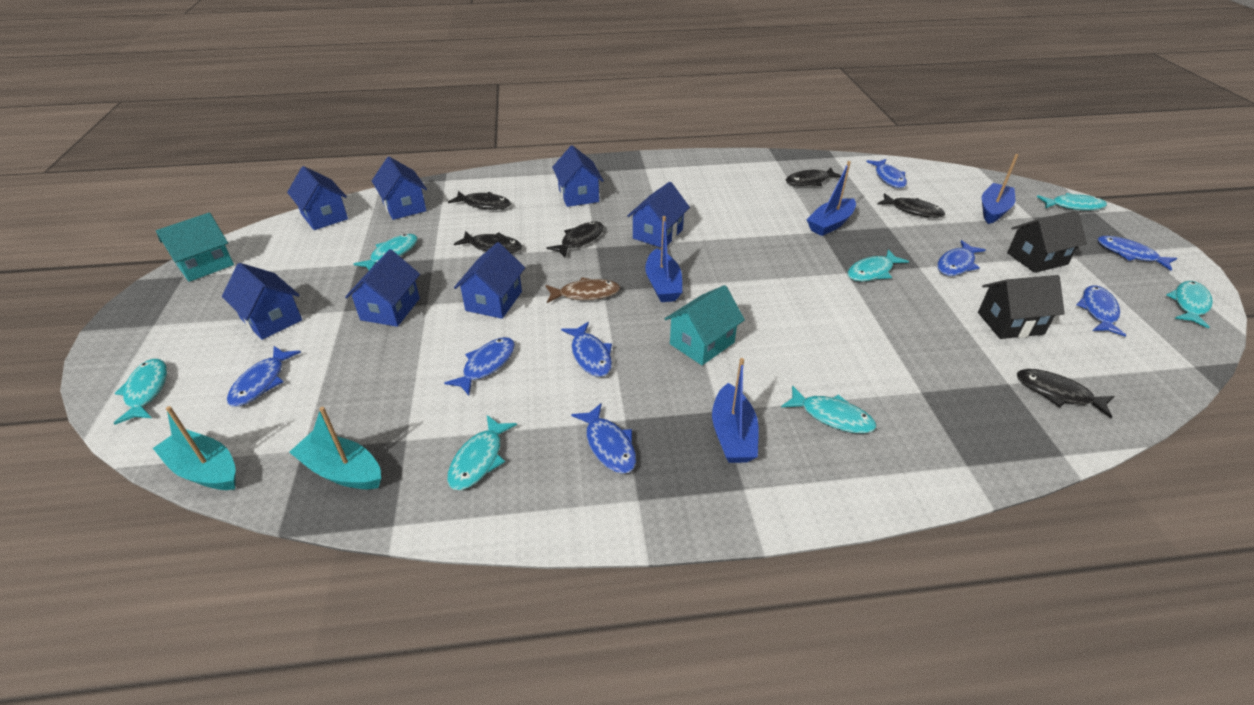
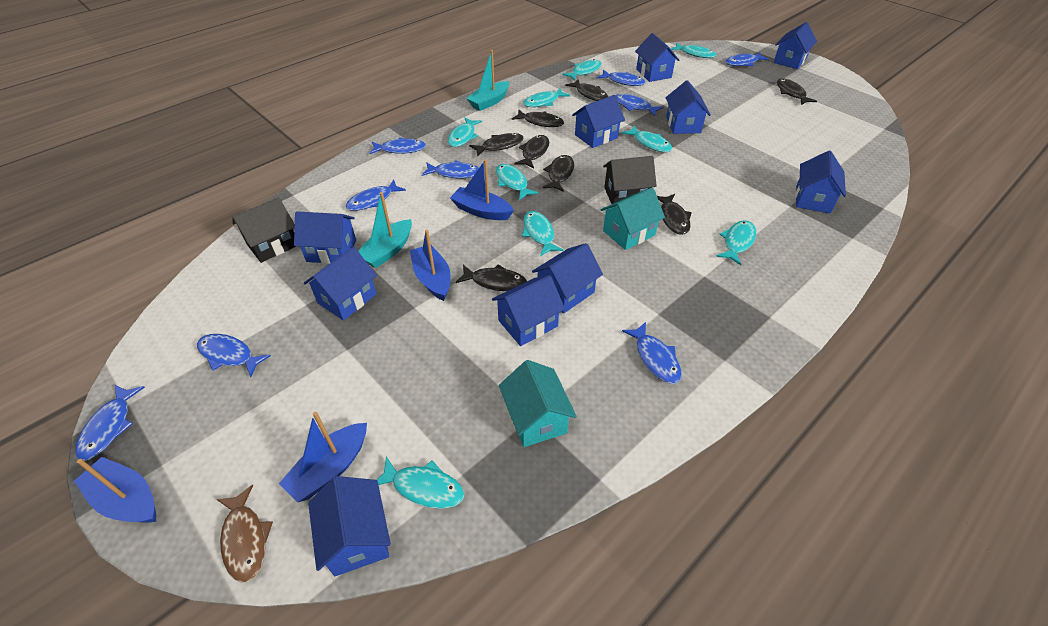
black fish: 6 -> 8
blue fish: 8 -> 9
blue house: 7 -> 10
turquoise fish: 7 -> 9

